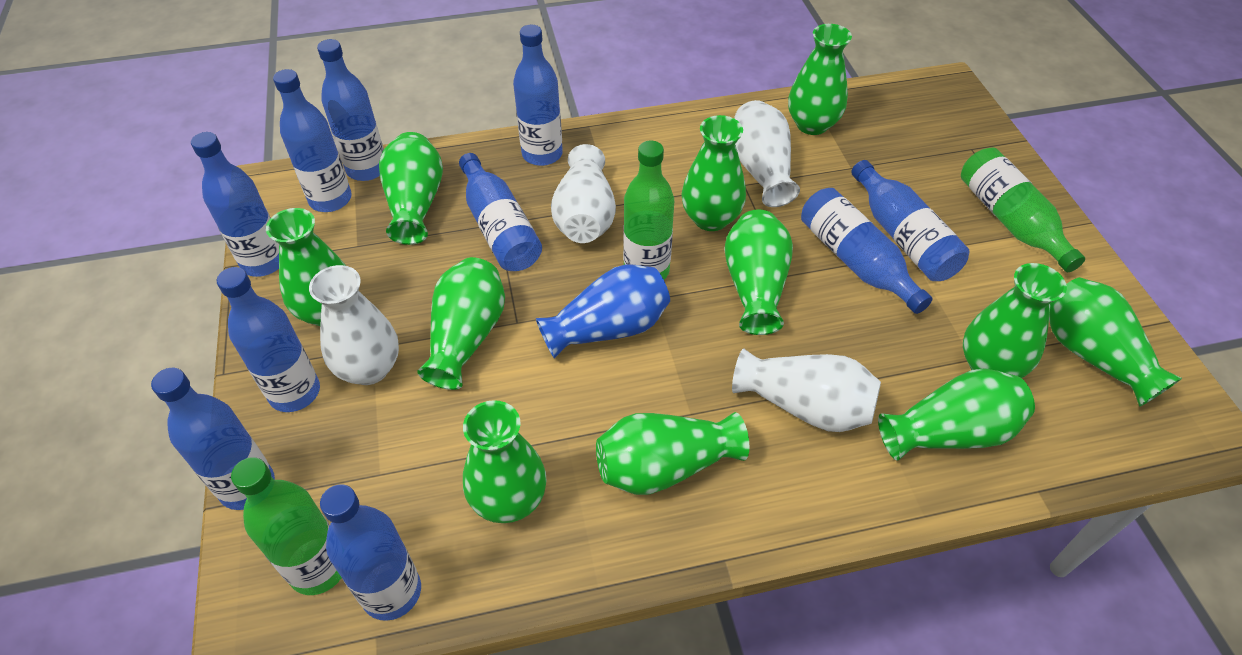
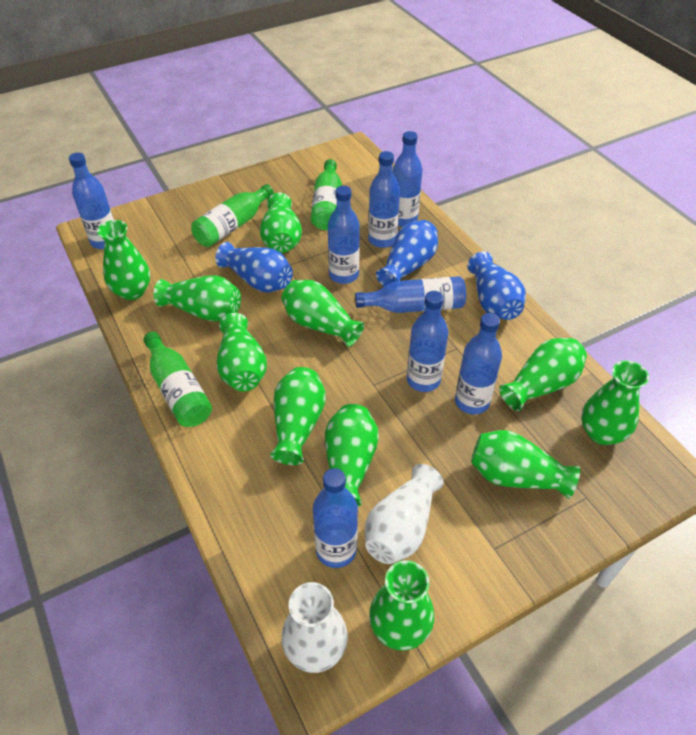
blue bottle: 10 -> 8
blue vase: 1 -> 3
white vase: 4 -> 2

